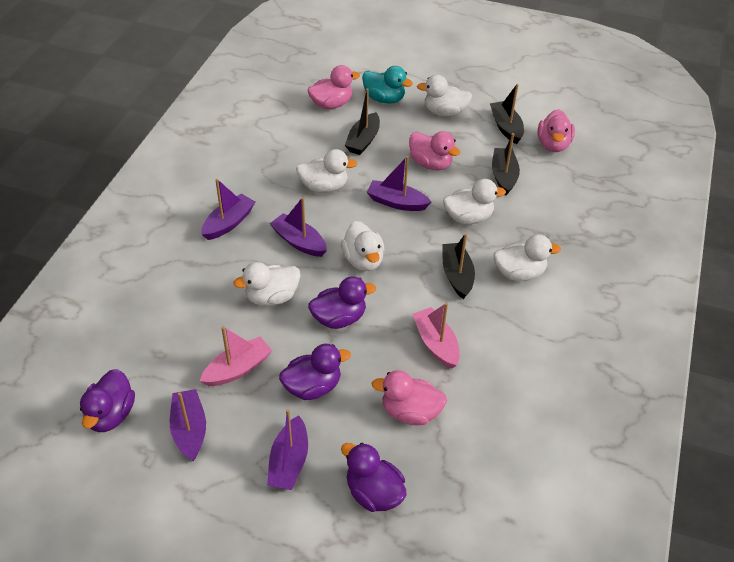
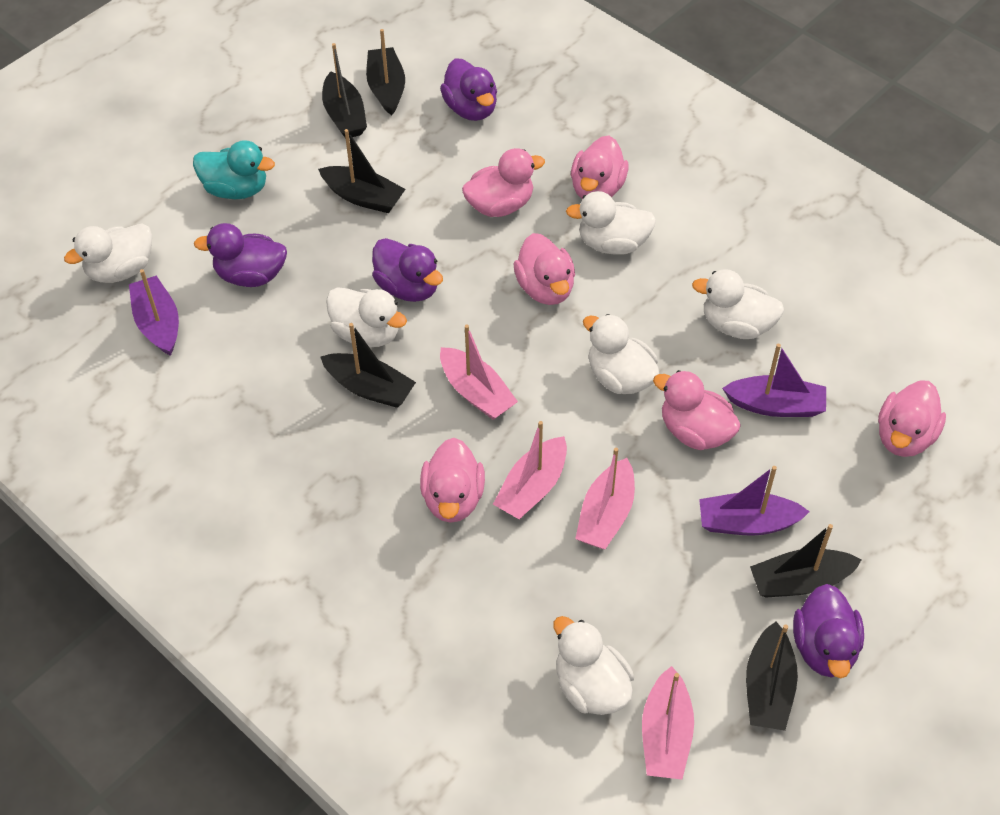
black boat: 4 -> 6
pink boat: 2 -> 4
pink duck: 4 -> 6
purple boat: 5 -> 3

